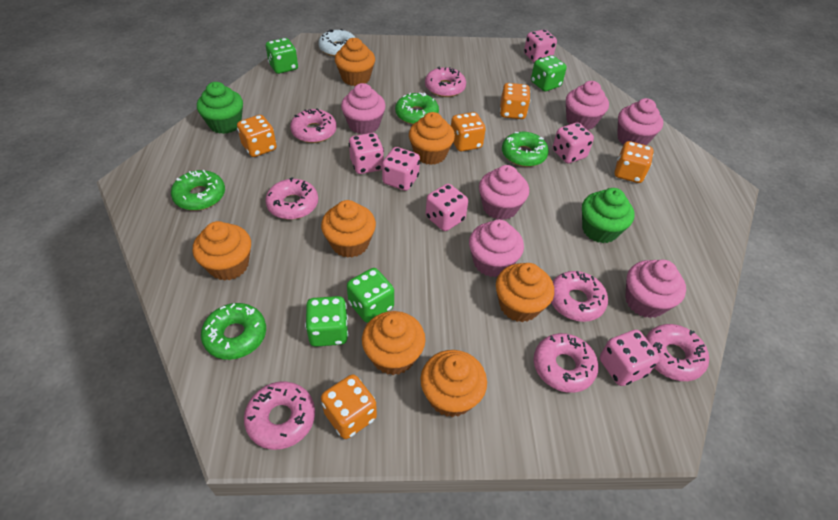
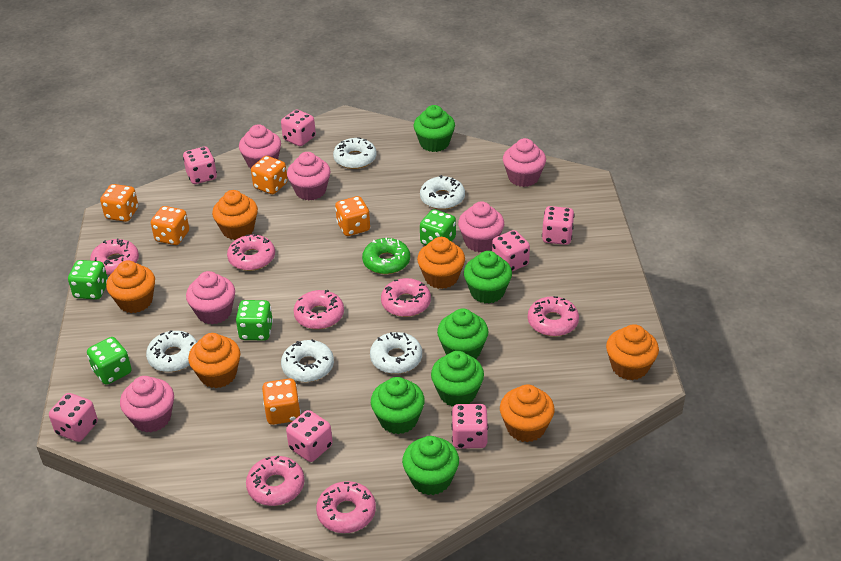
green cupcake: 2 -> 6
green donut: 4 -> 1
orange cupcake: 7 -> 6
pink dice: 6 -> 7
white donut: 1 -> 5

